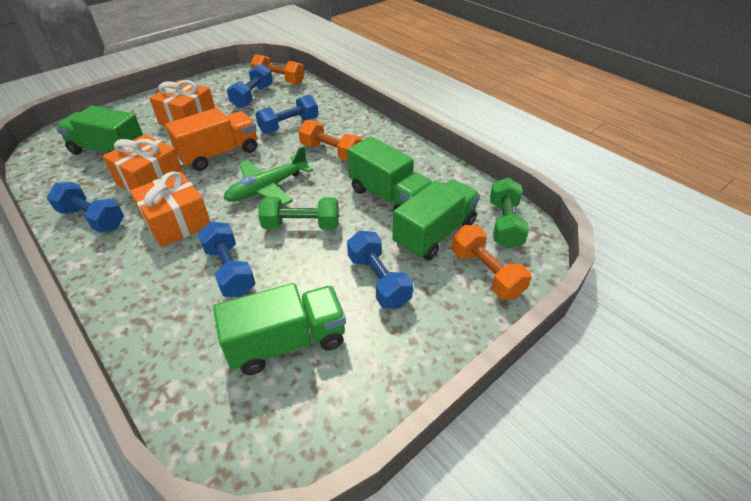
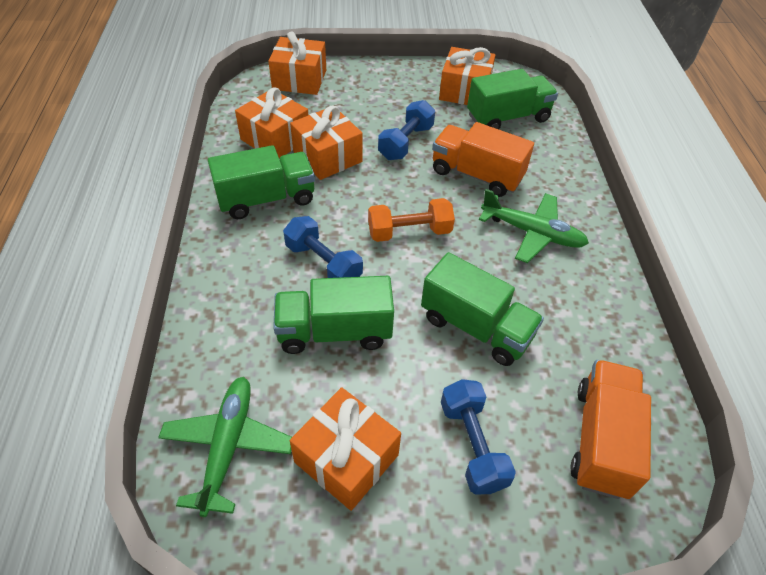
blue dumbbell: 5 -> 3
green dumbbell: 2 -> 0
green plane: 1 -> 2
orange dumbbell: 3 -> 1
orange gift: 3 -> 5
orange truck: 1 -> 2

